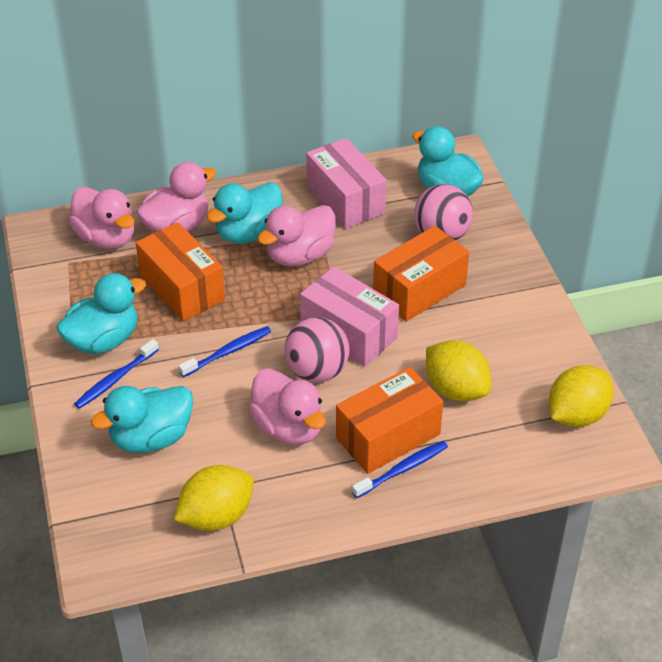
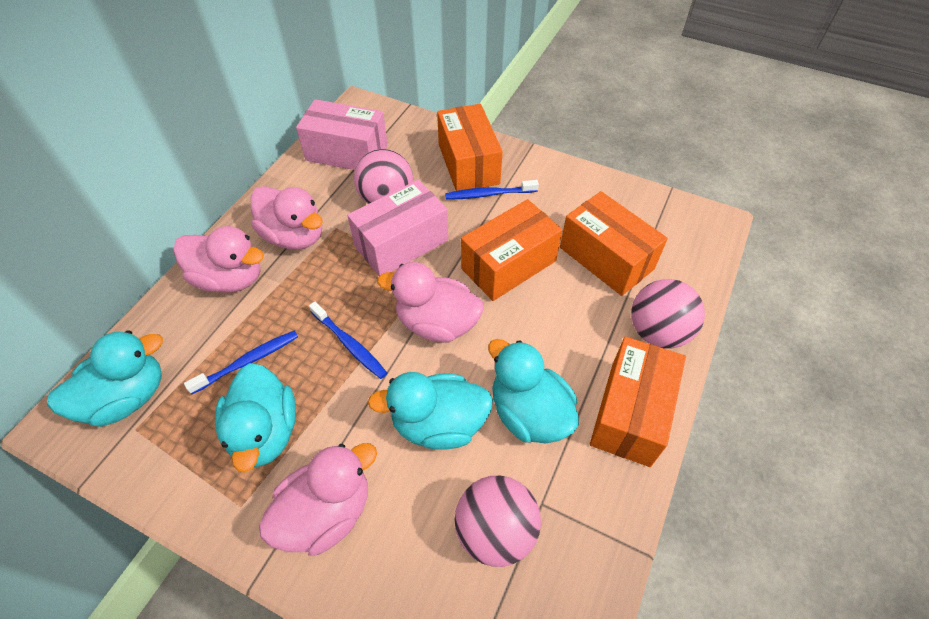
orange box: 3 -> 4
pink ball: 2 -> 3
yellow lemon: 3 -> 0

